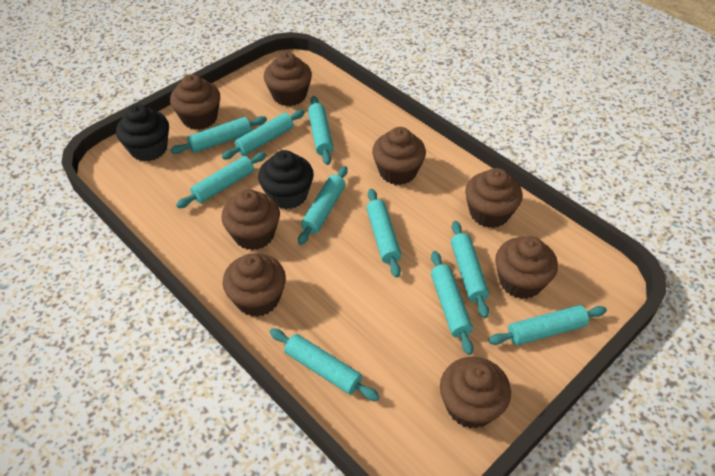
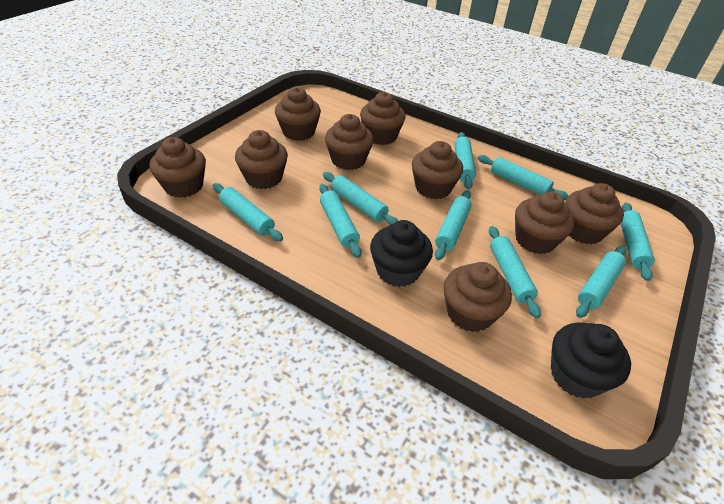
brown cupcake: 8 -> 9
turquoise rolling pin: 10 -> 9

